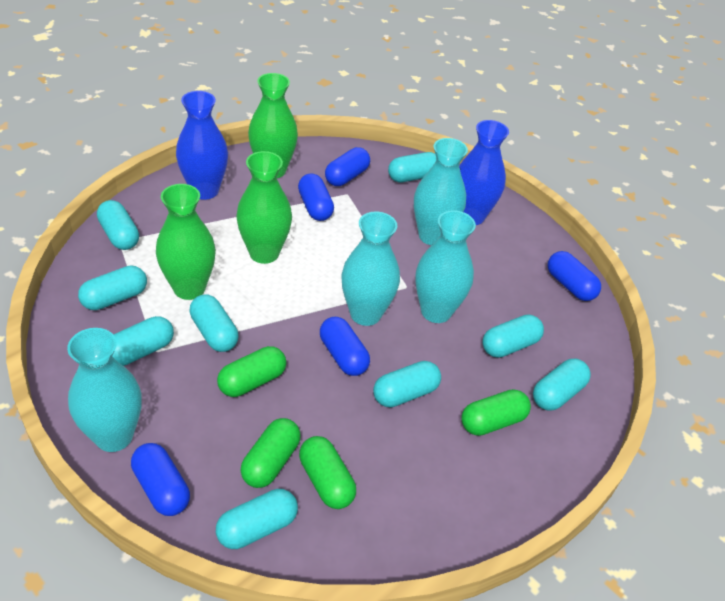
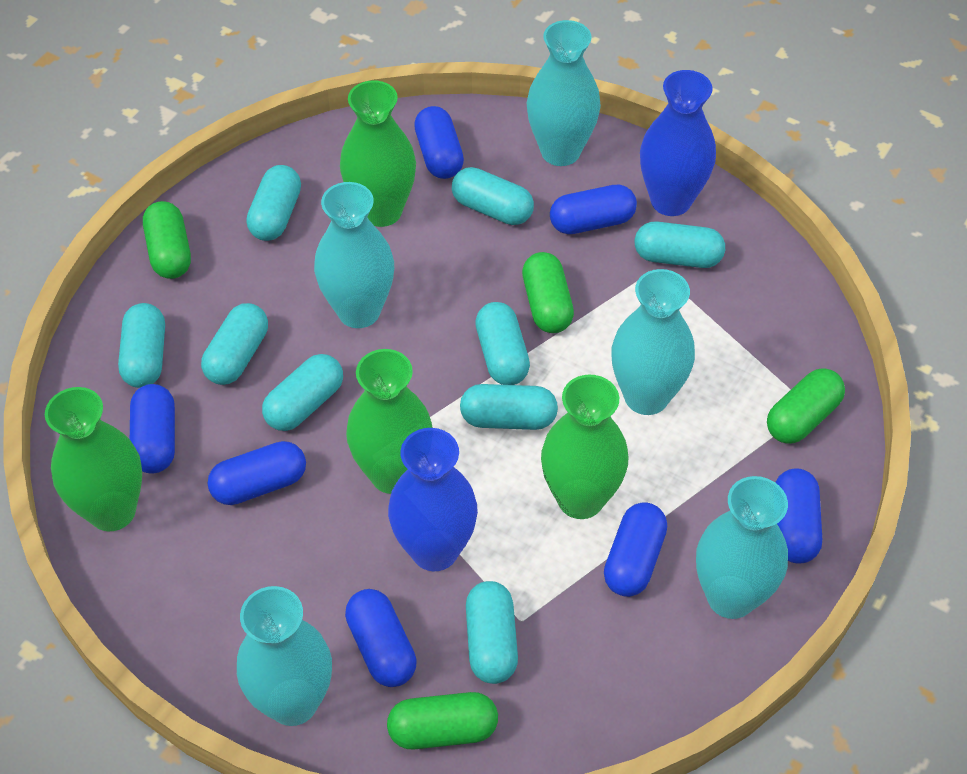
blue capsule: 5 -> 7
green vase: 3 -> 4
turquoise vase: 4 -> 5

